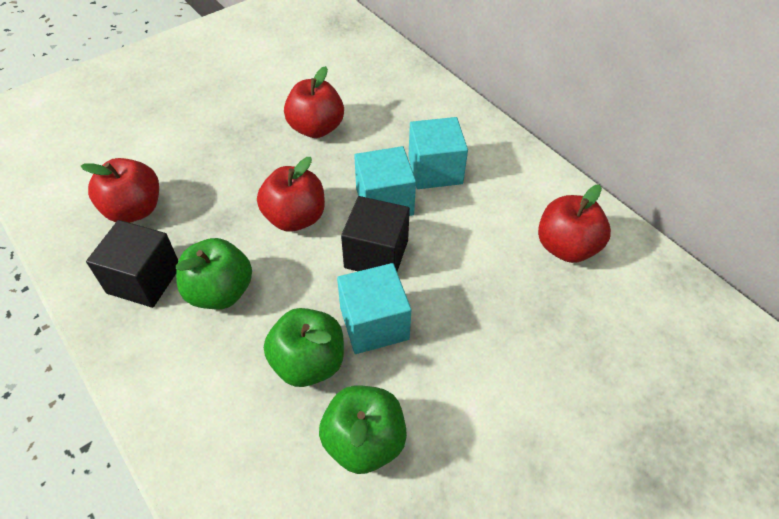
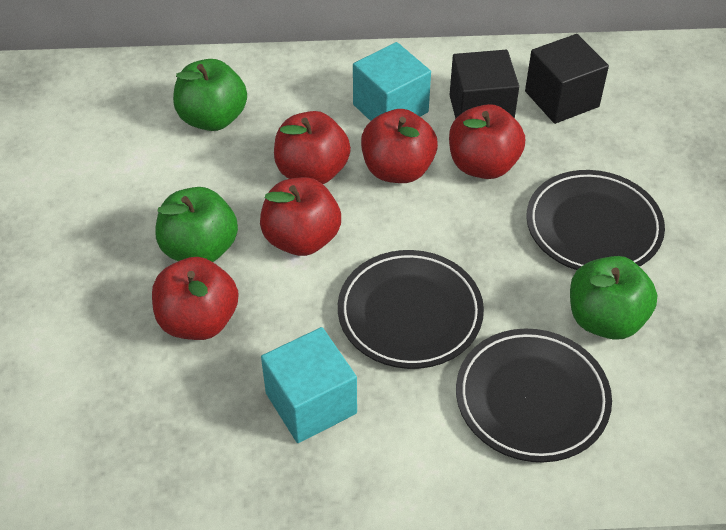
black plate: 0 -> 3
red apple: 4 -> 5
turquoise cube: 3 -> 2

